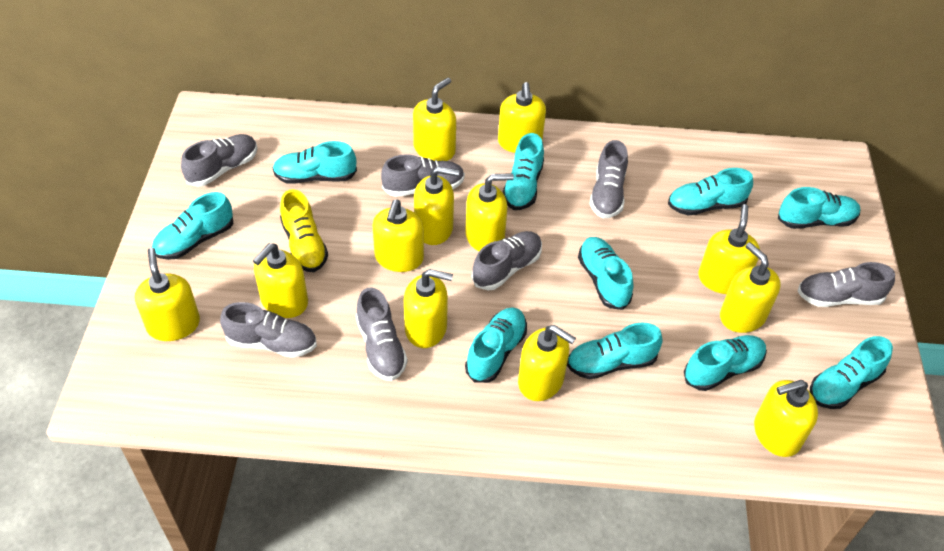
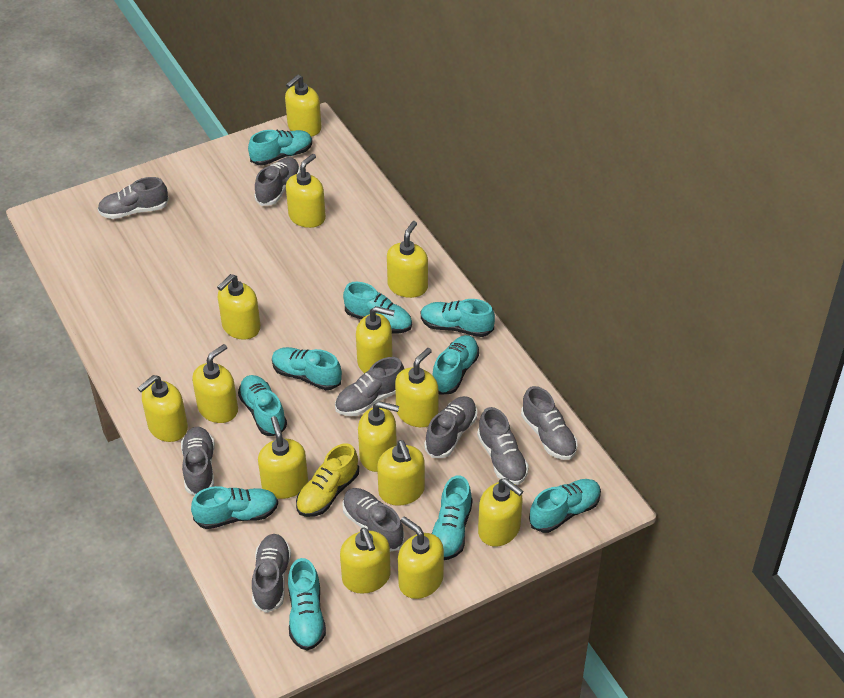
grey shoe: 7 -> 9
yellow soap dispenser: 12 -> 14

